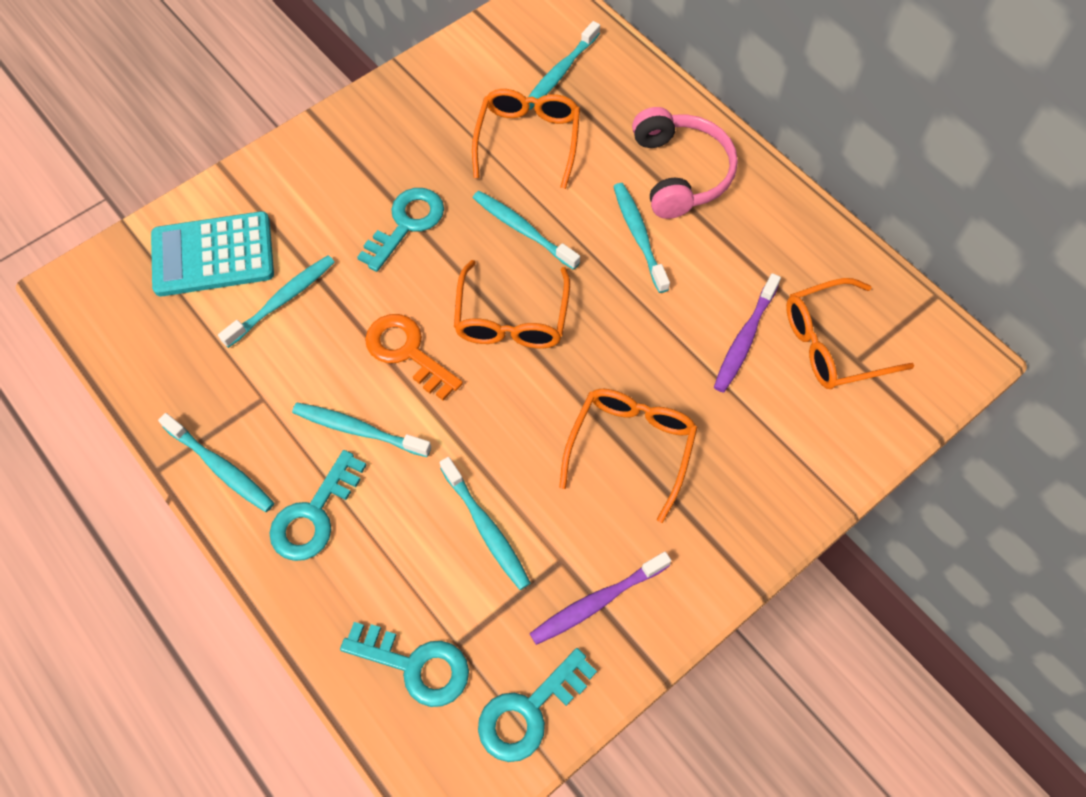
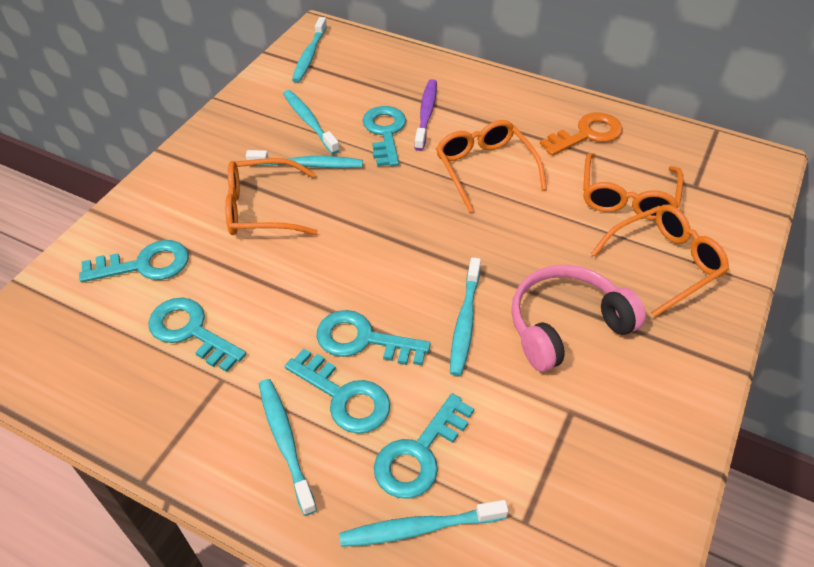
purple toothbrush: 2 -> 1
turquoise calculator: 1 -> 0
turquoise key: 4 -> 6
turquoise toothbrush: 7 -> 6

